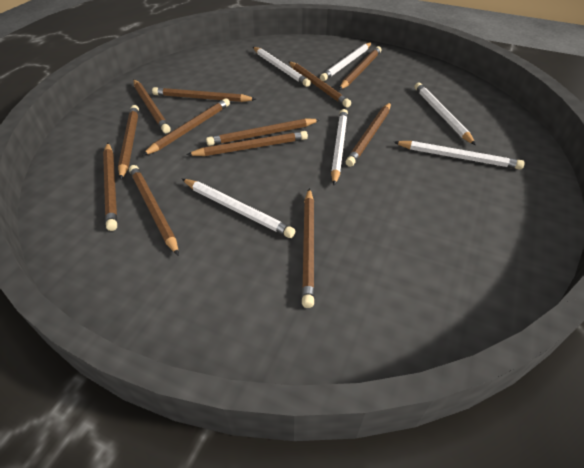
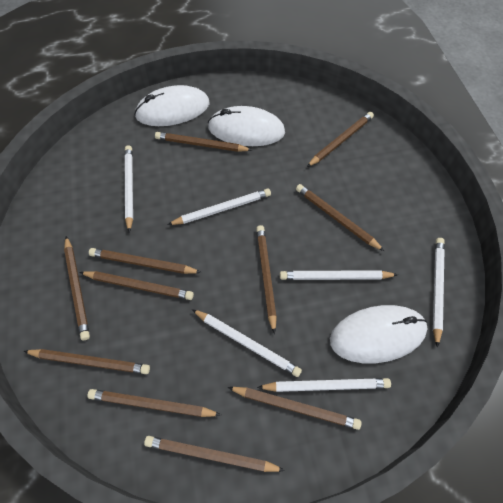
brown pencil: 12 -> 11
white mouse: 0 -> 3

